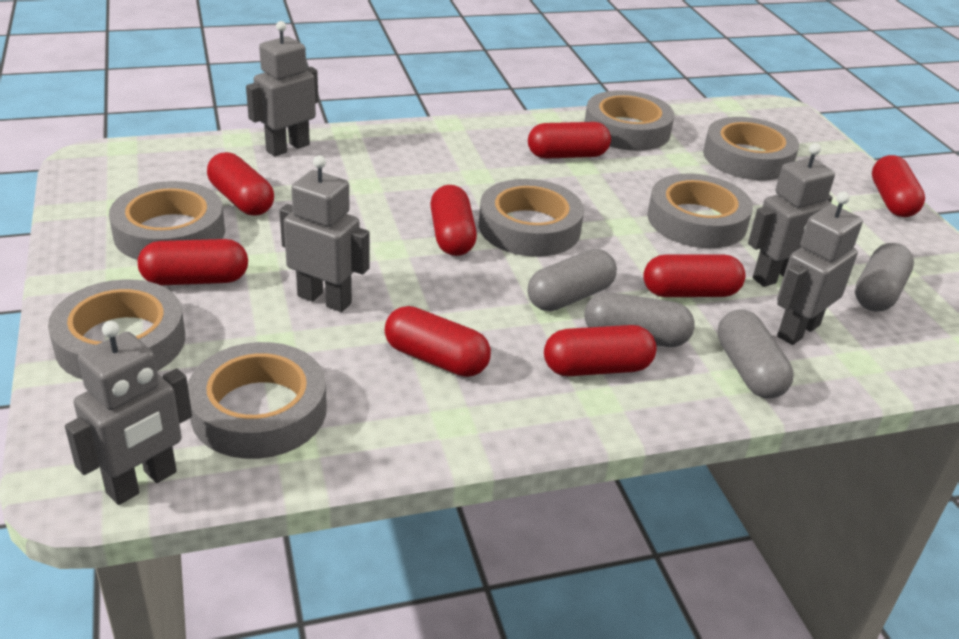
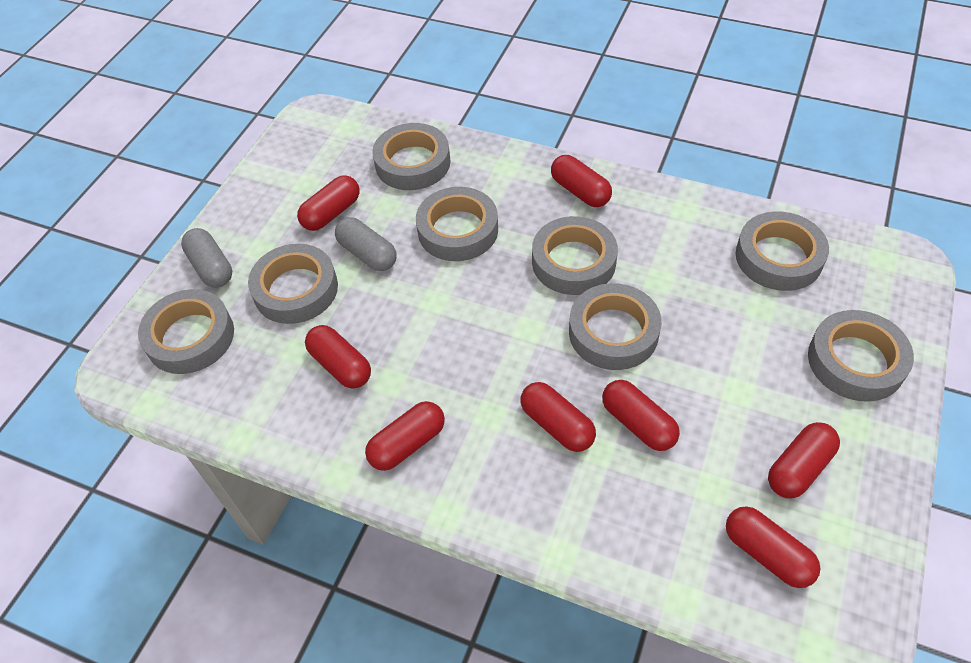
grey capsule: 4 -> 2
grey robot: 5 -> 0
grey tape: 7 -> 8

